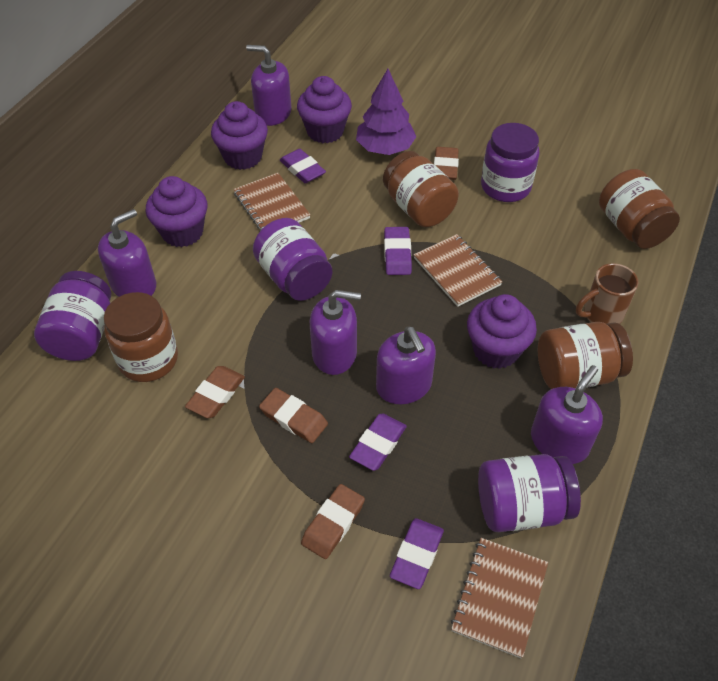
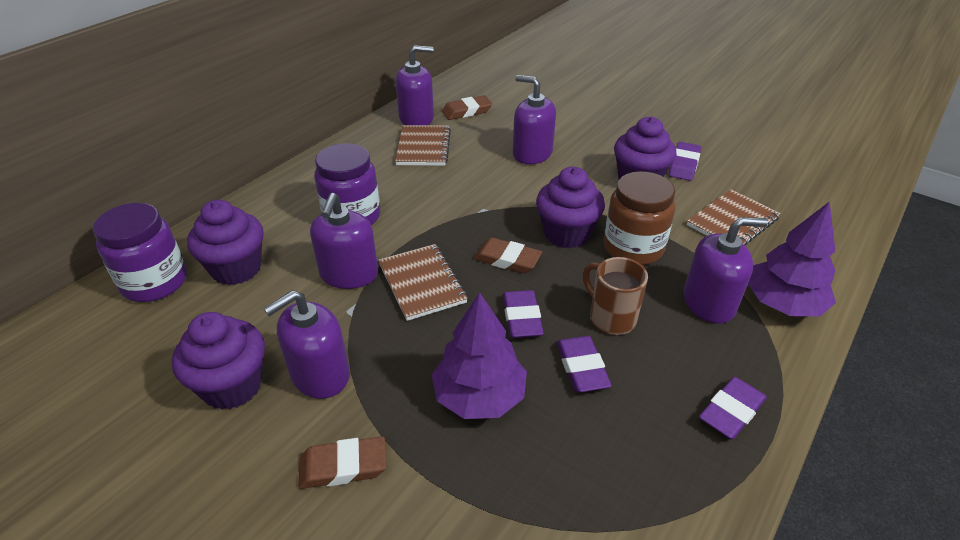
brown eraser: 4 -> 3
brown jar: 4 -> 1
purple jar: 4 -> 2
purple tree: 1 -> 2

